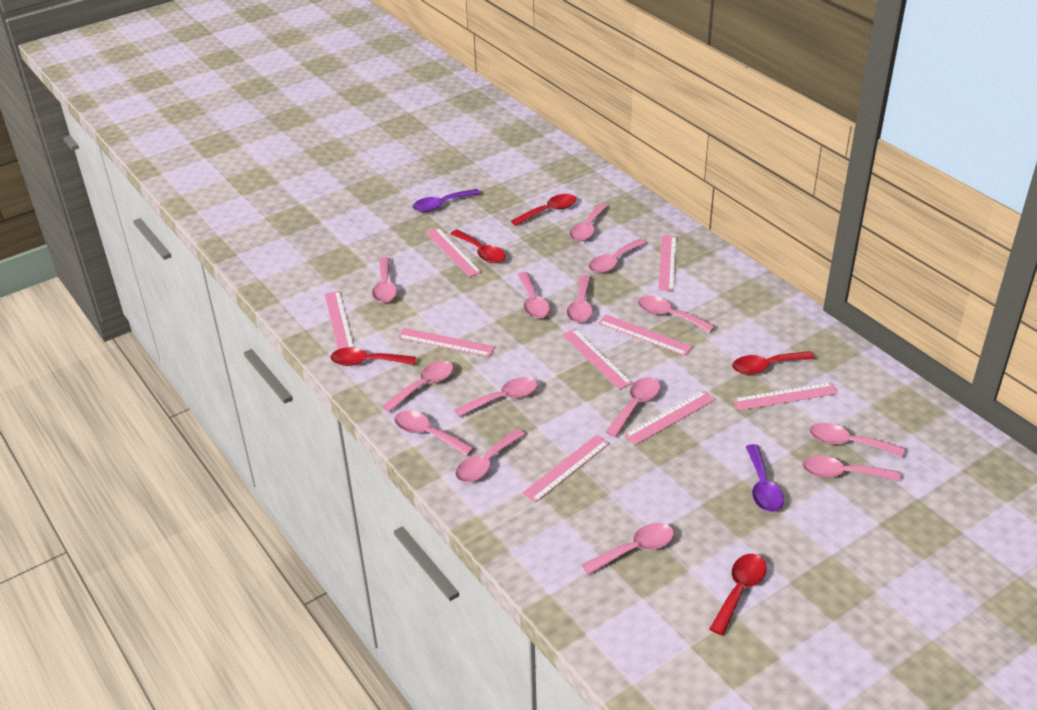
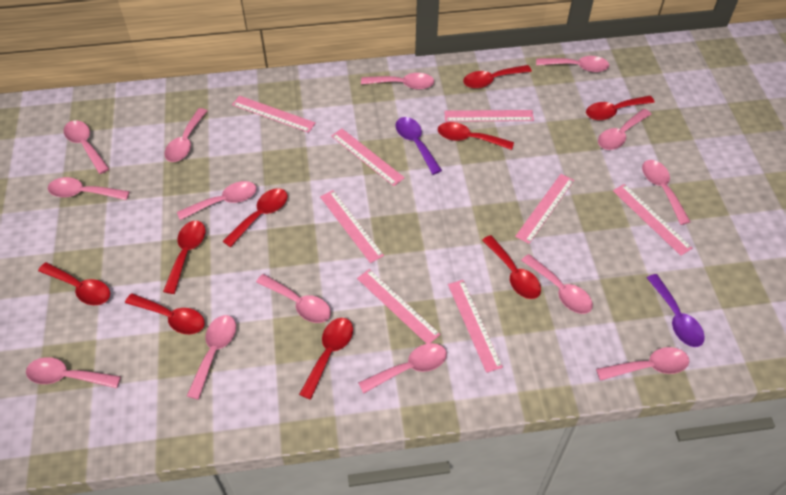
pink ruler: 9 -> 8
red spoon: 5 -> 9

